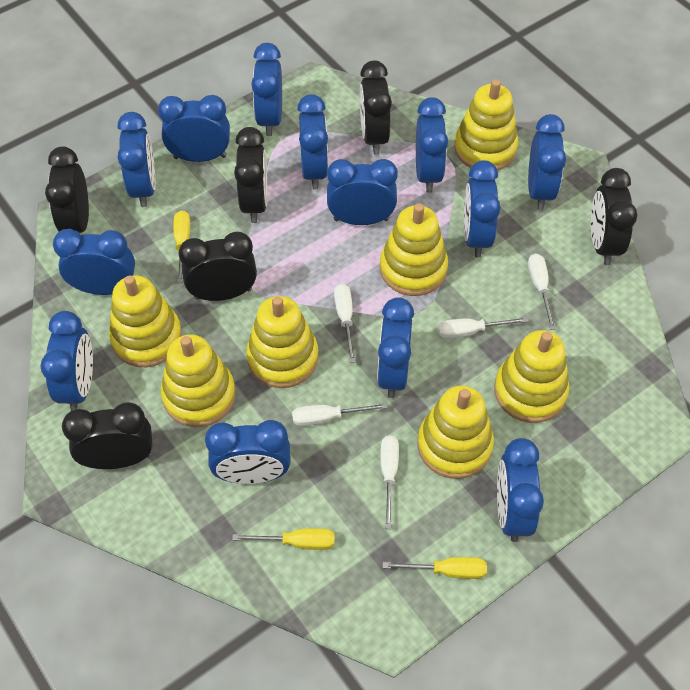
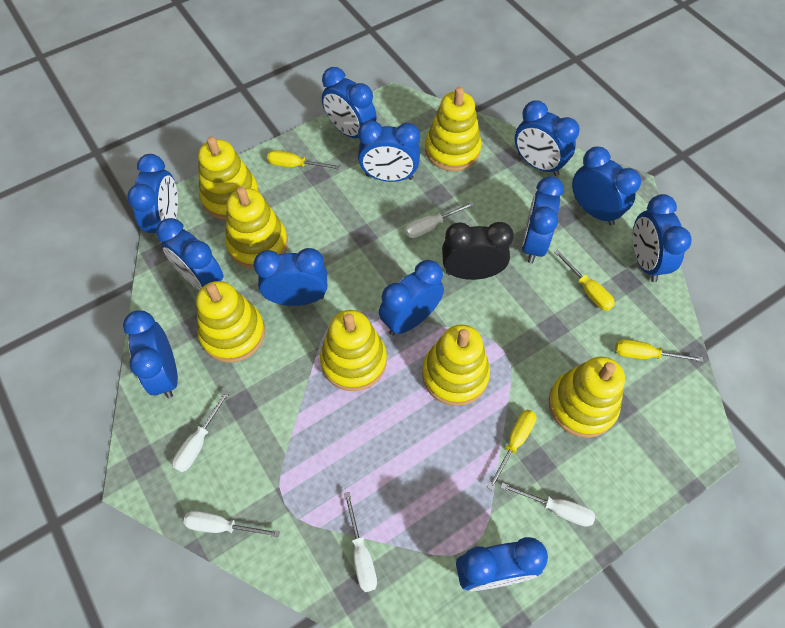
black clock: 6 -> 1
blue clock: 13 -> 12
yellow screwdriver: 3 -> 4

